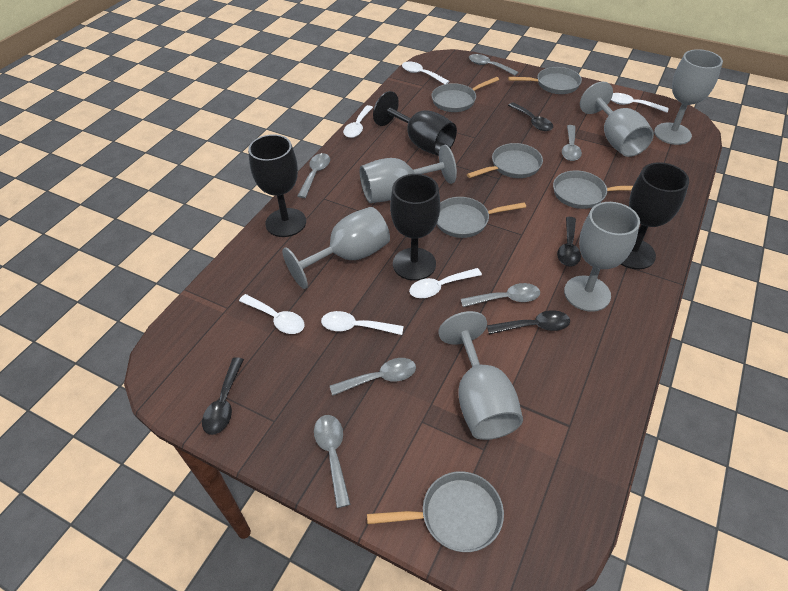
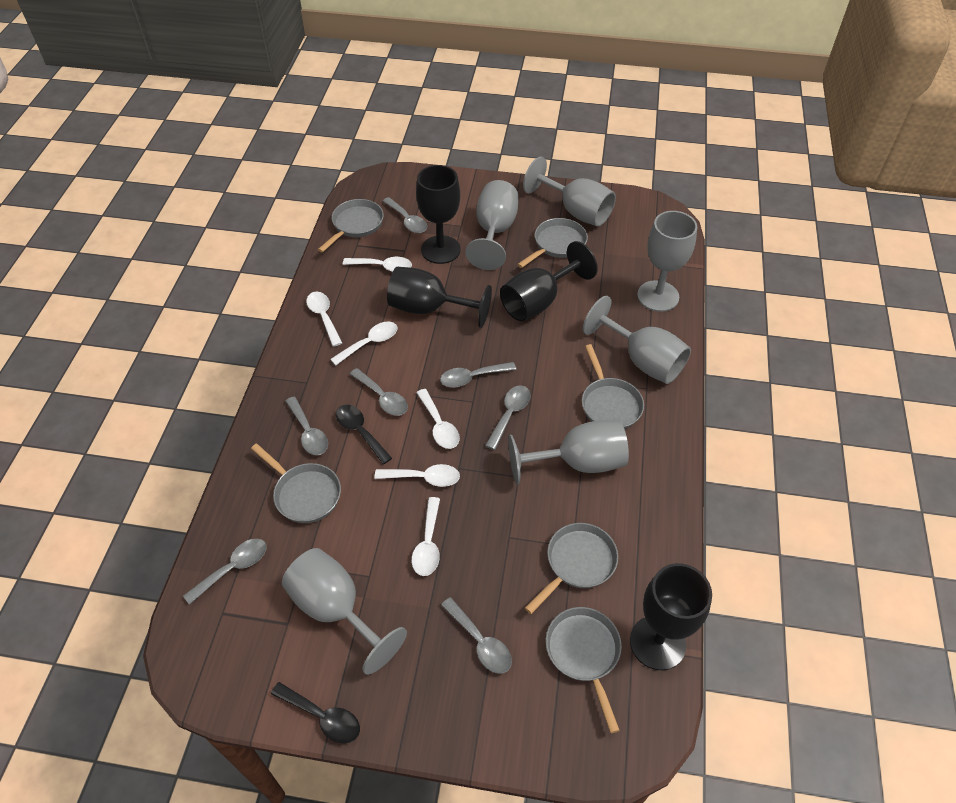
black spoon: 4 -> 2
grey spoon: 6 -> 7

